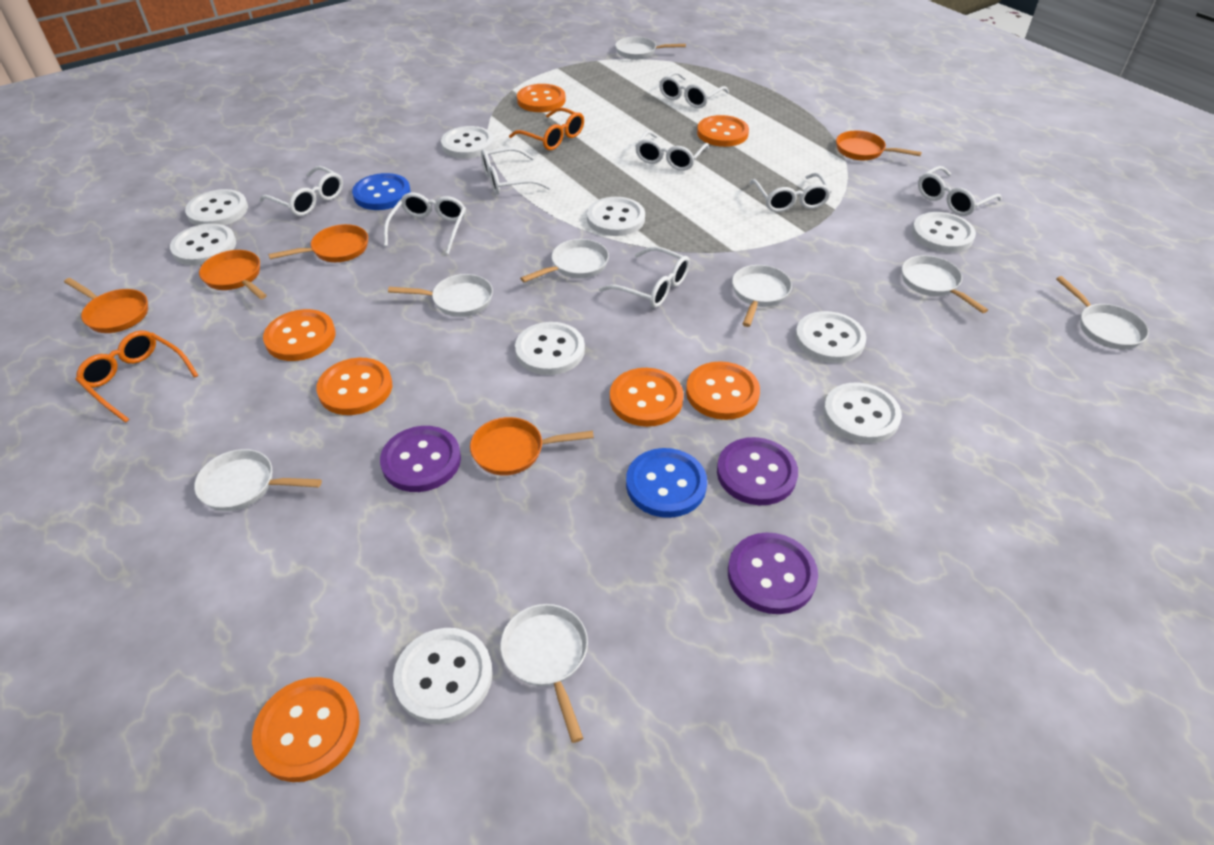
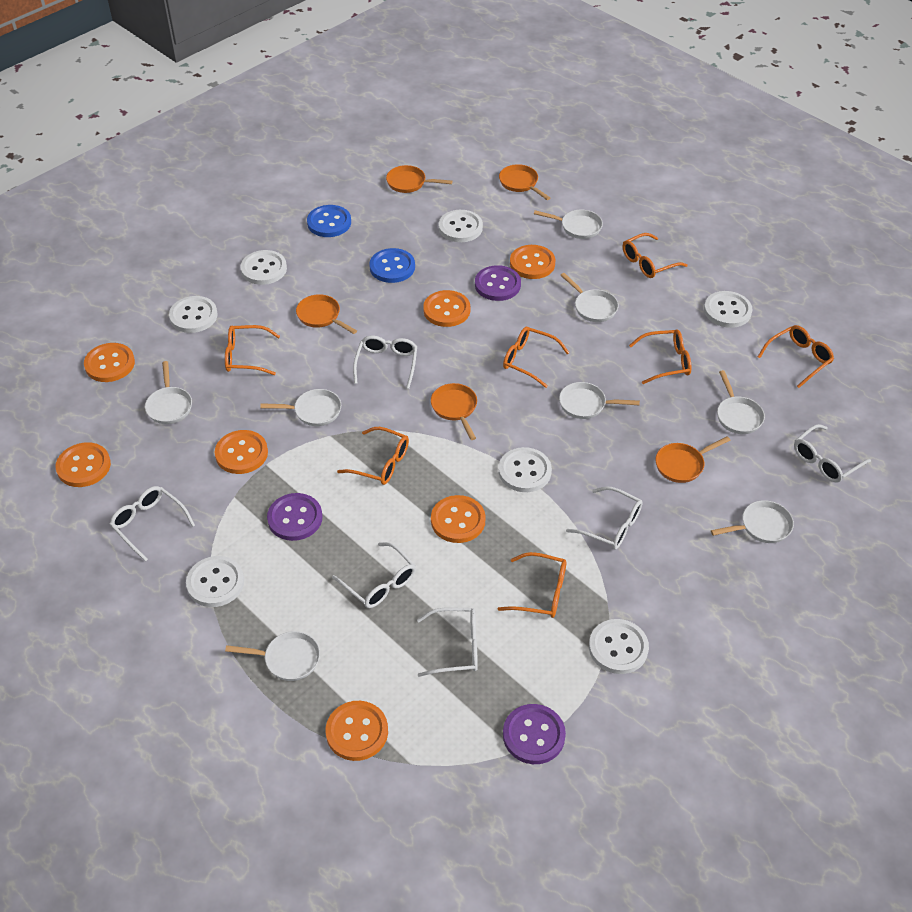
orange glasses: 2 -> 7
white button: 9 -> 7
white glasses: 8 -> 6

